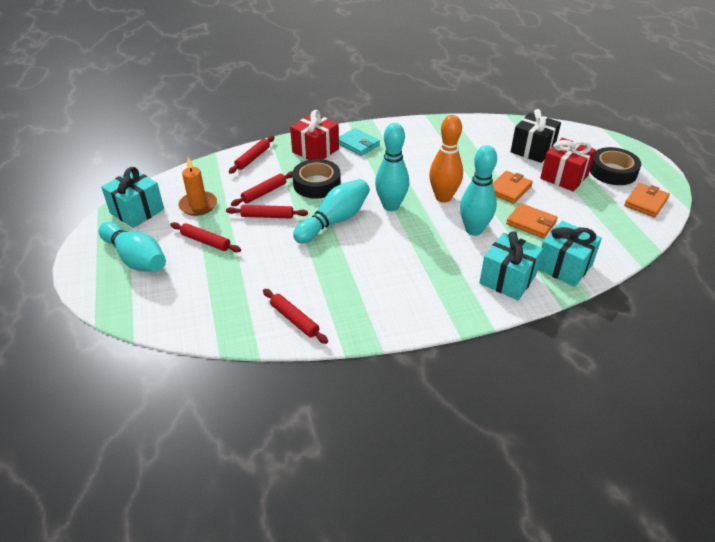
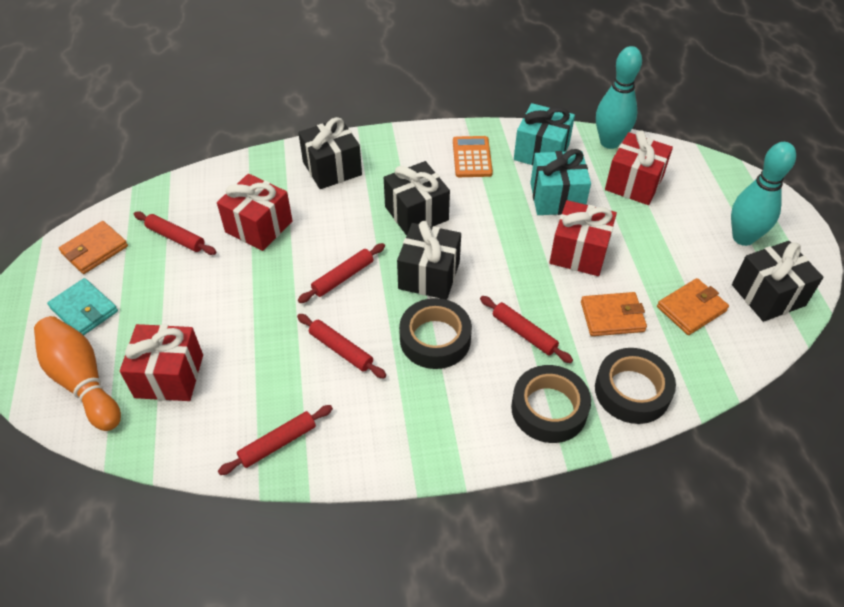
black gift: 1 -> 4
black tape: 2 -> 3
orange calculator: 0 -> 1
orange candle: 1 -> 0
red gift: 2 -> 4
turquoise bowling pin: 4 -> 2
turquoise gift: 3 -> 2

